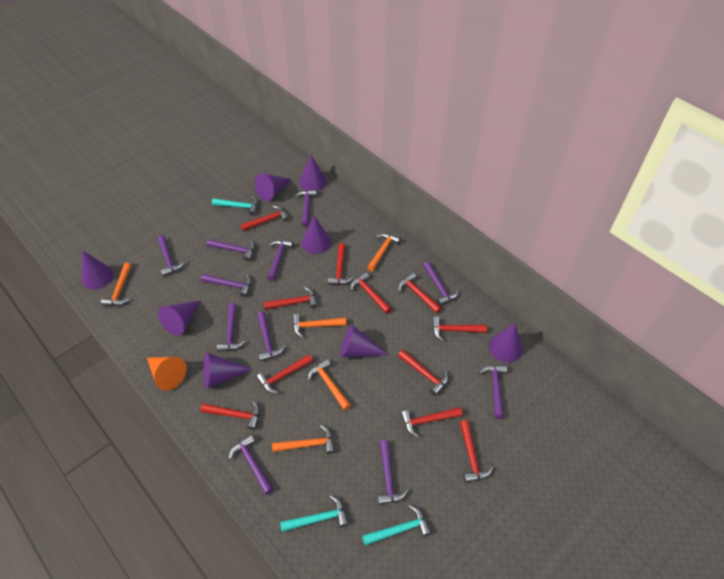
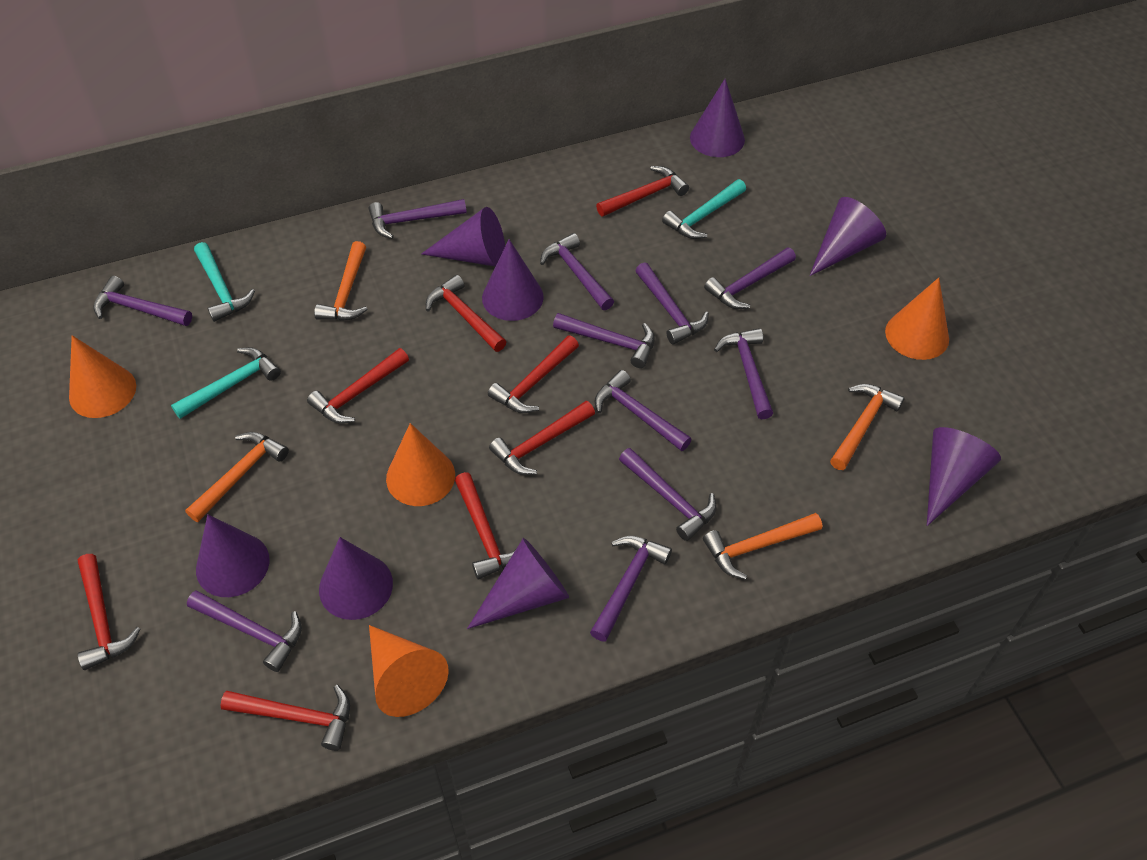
orange cone: 1 -> 4
orange hammer: 5 -> 4
red hammer: 11 -> 8

